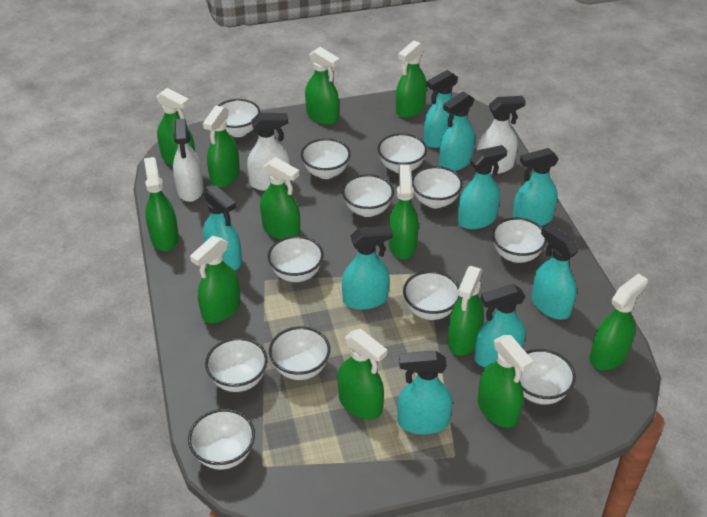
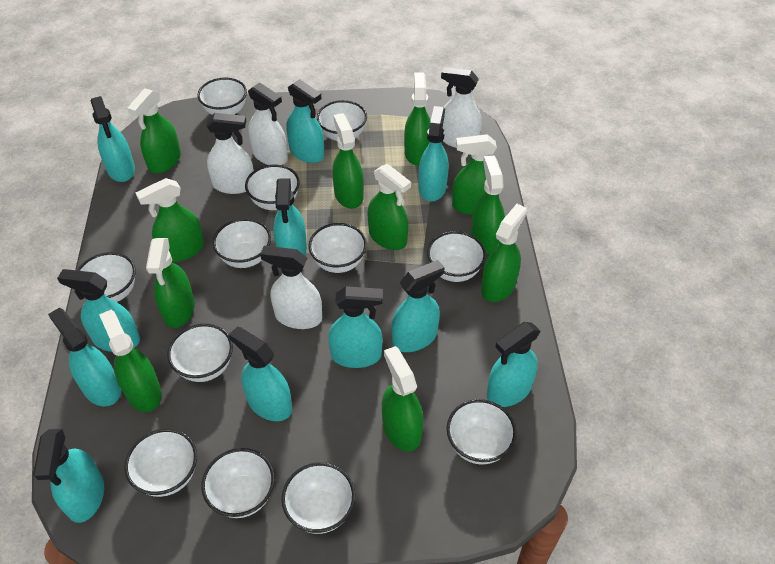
green spray bottle: 12 -> 11
turquoise spray bottle: 9 -> 11
white spray bottle: 3 -> 4

